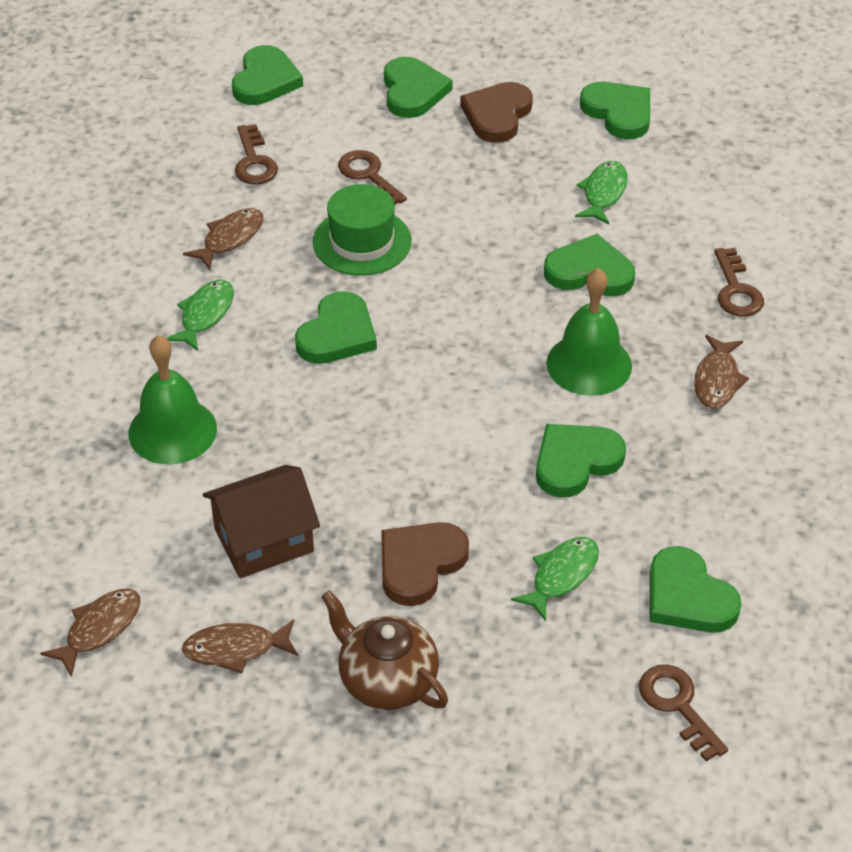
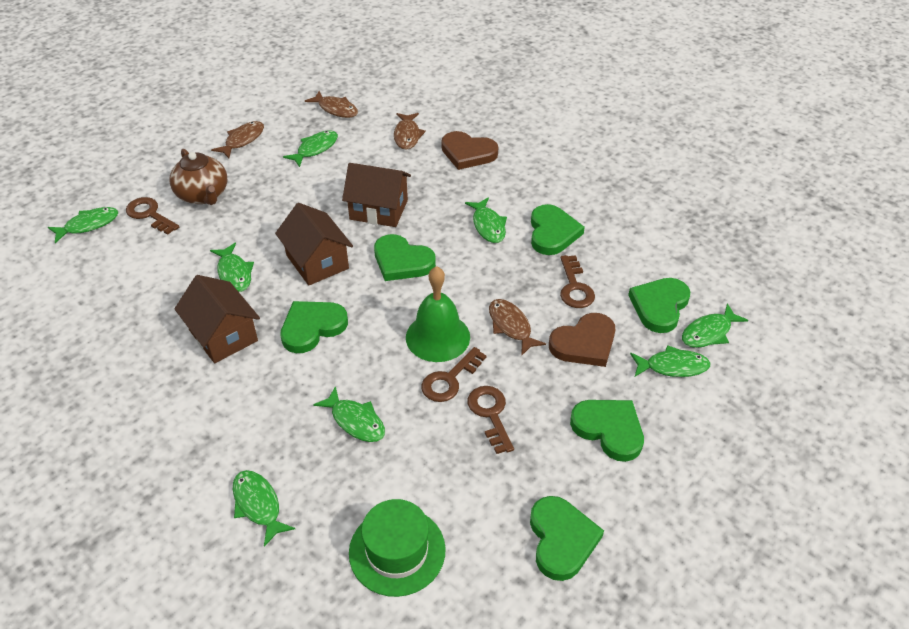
brown house: 1 -> 3
green bell: 2 -> 1
green fish: 3 -> 8
green heart: 7 -> 6

